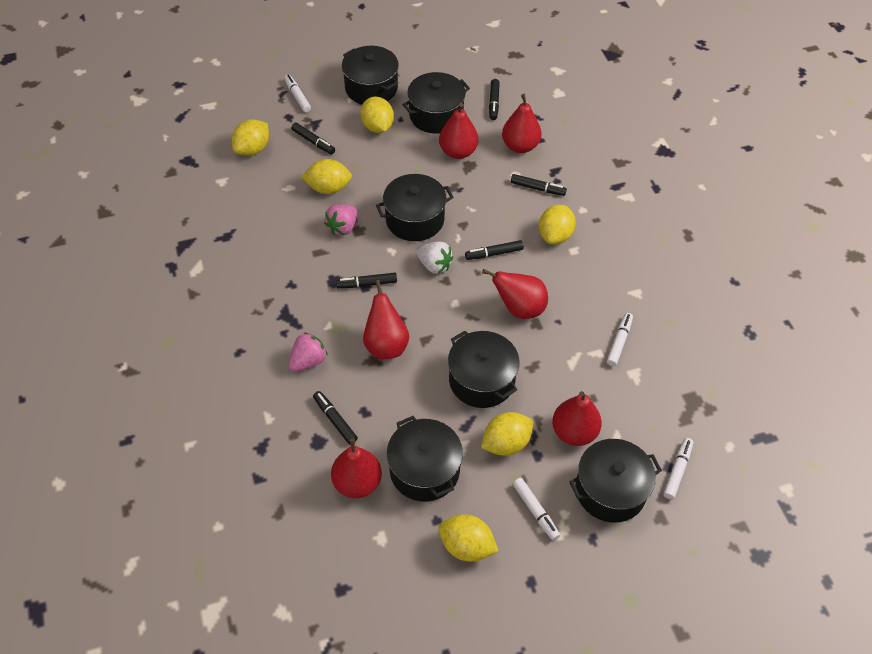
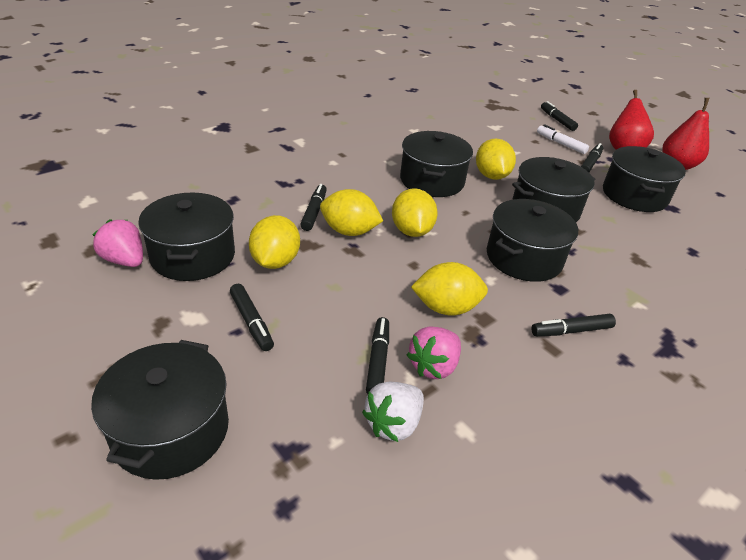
red pear: 6 -> 2
white marker: 4 -> 1
yellow lemon: 6 -> 5

